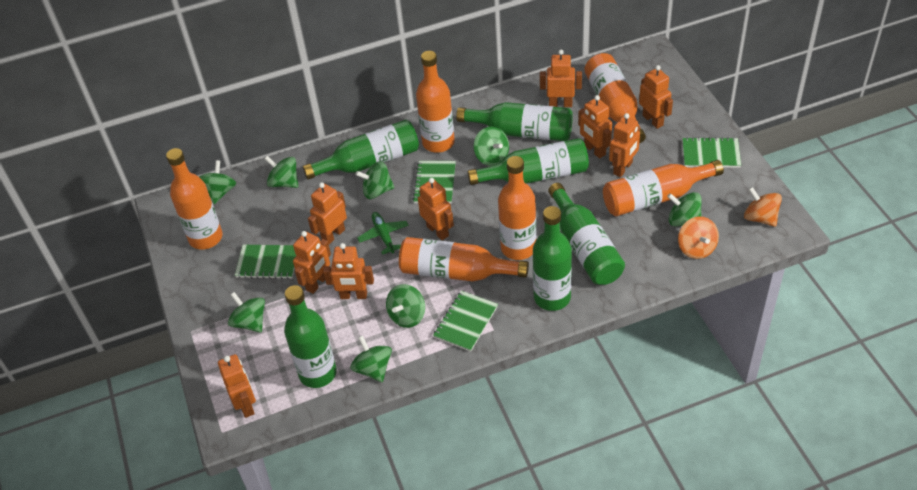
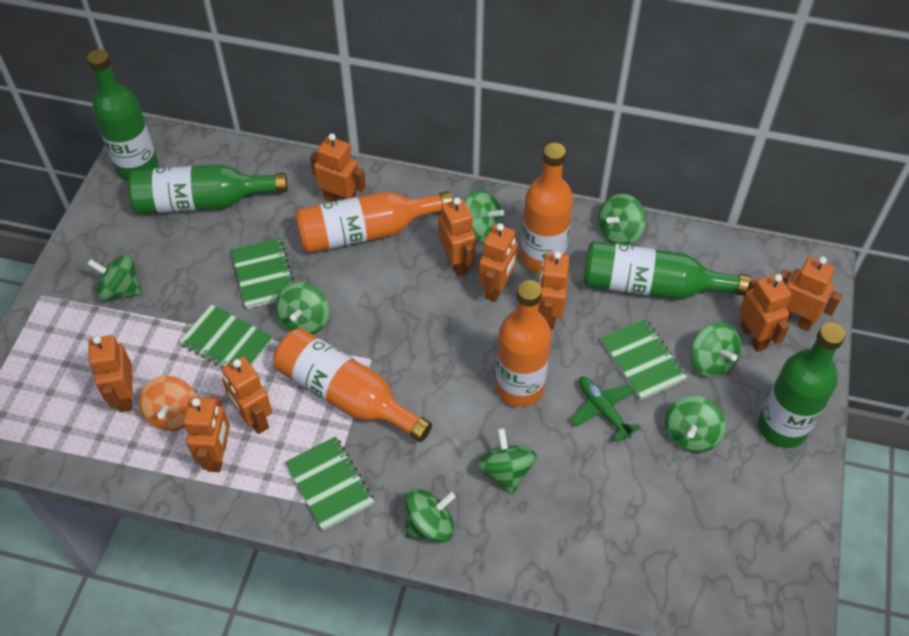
green bottle: 6 -> 4
orange bottle: 6 -> 4
orange spinning top: 2 -> 1

